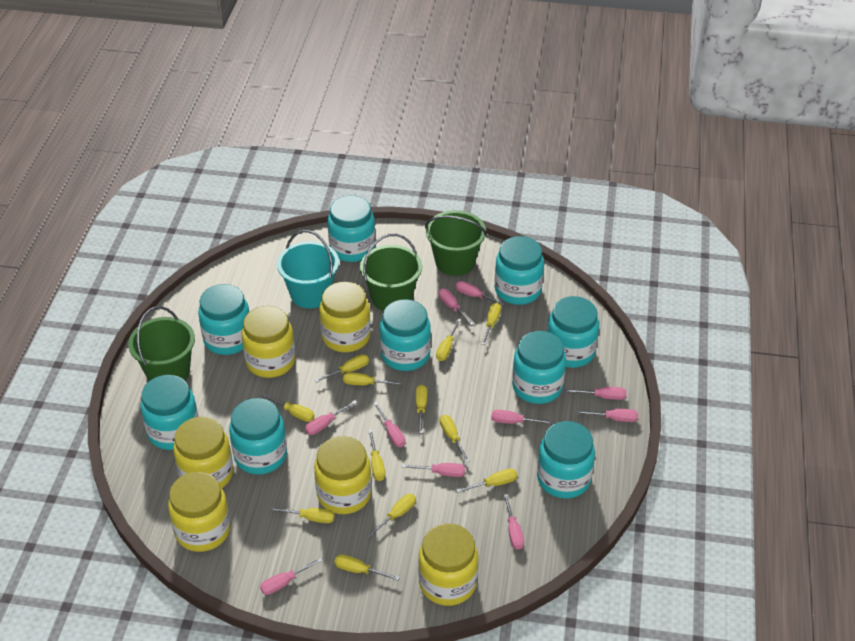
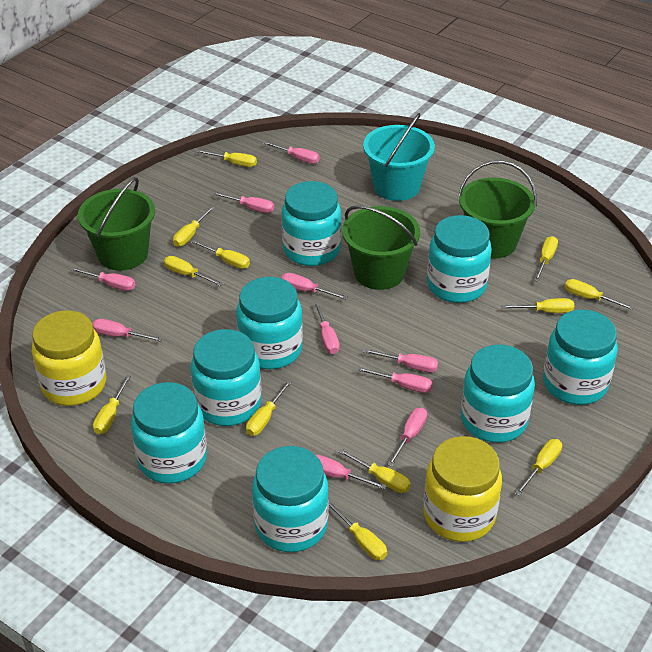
turquoise jar: 9 -> 8
yellow jar: 6 -> 2

